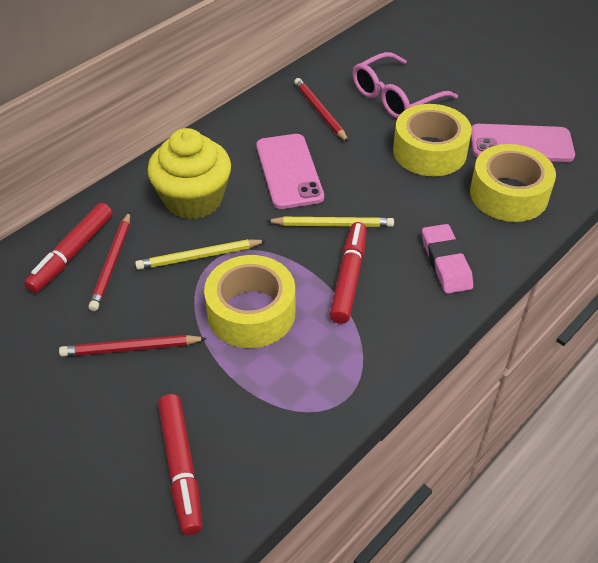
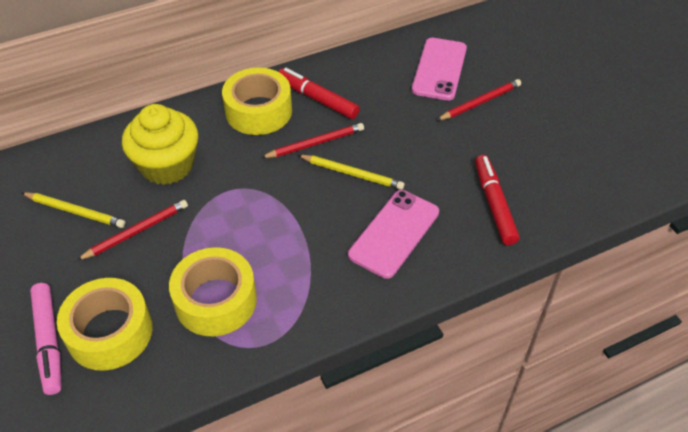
pink eraser: 1 -> 0
pink glasses: 1 -> 0
pink marker: 0 -> 1
red marker: 3 -> 2

